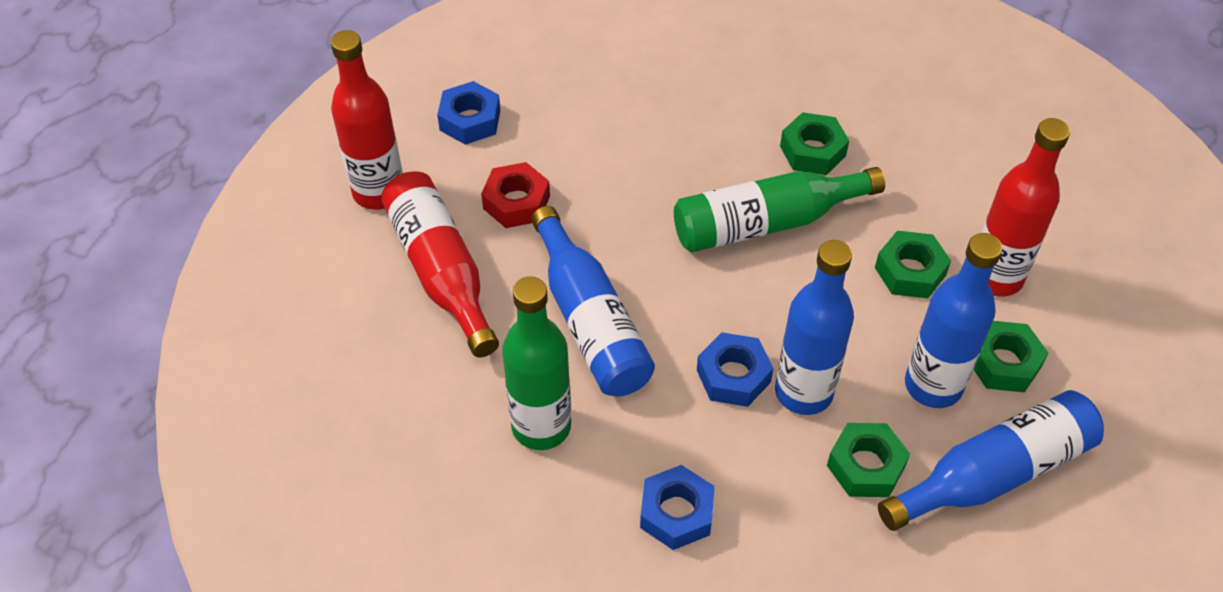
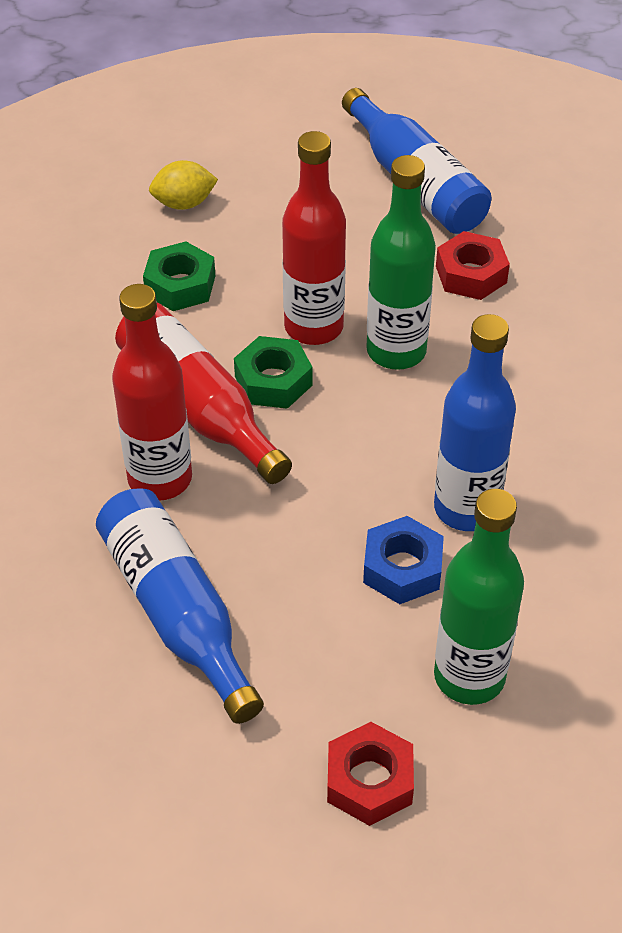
blue bottle: 4 -> 3
blue nut: 3 -> 1
green nut: 4 -> 2
red nut: 1 -> 2
yellow lemon: 0 -> 1

